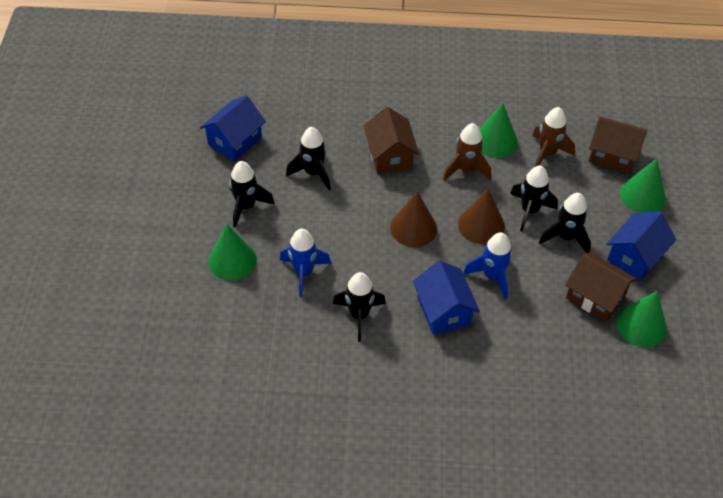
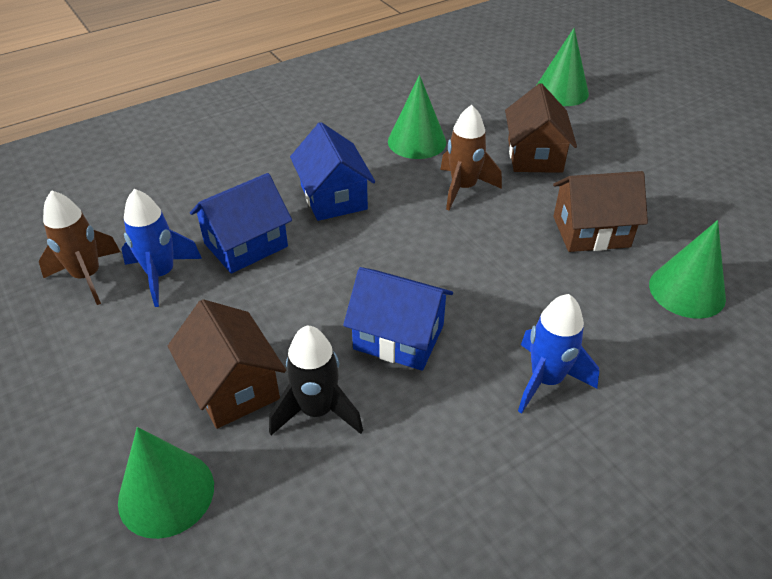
black rocket: 5 -> 1
brown cone: 2 -> 0

